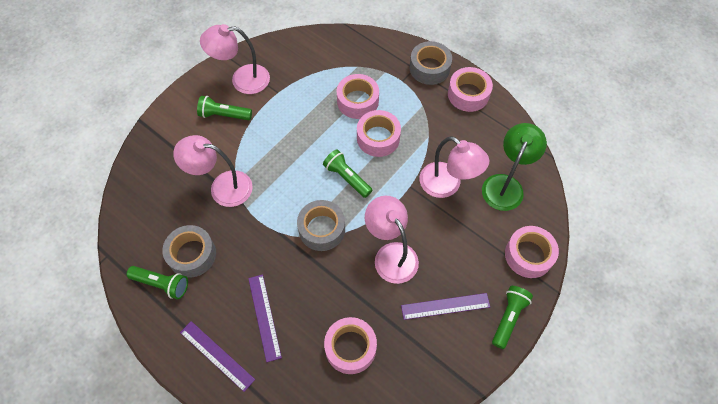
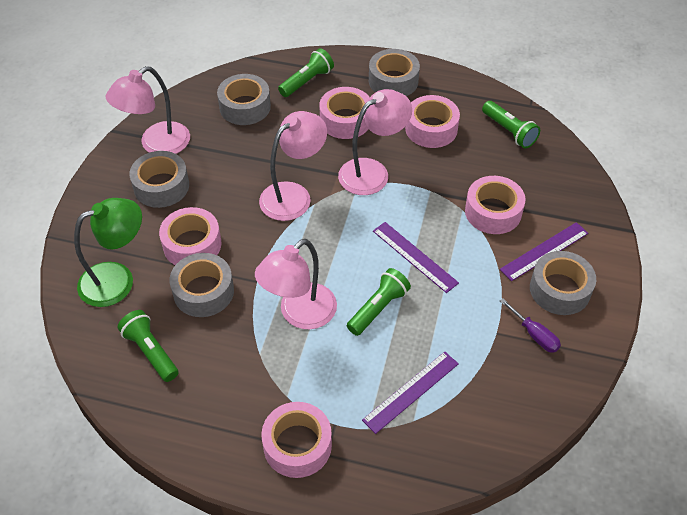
grey tape: 3 -> 5
purple screwdriver: 0 -> 1

